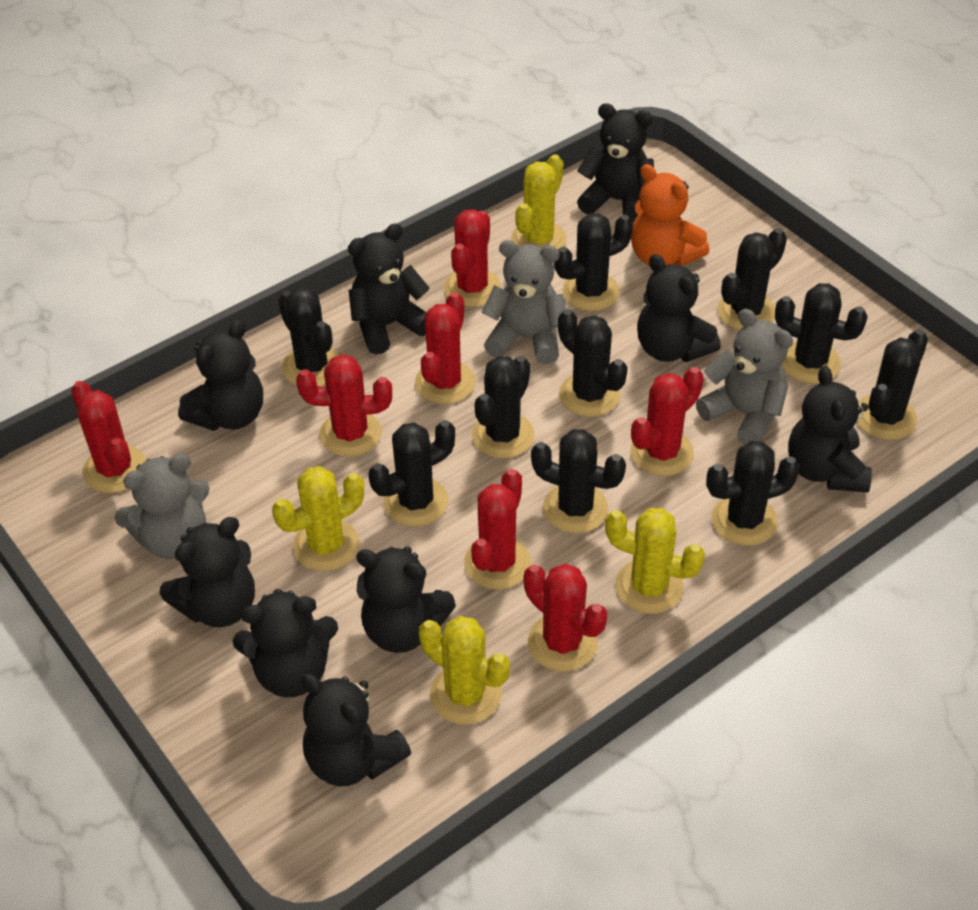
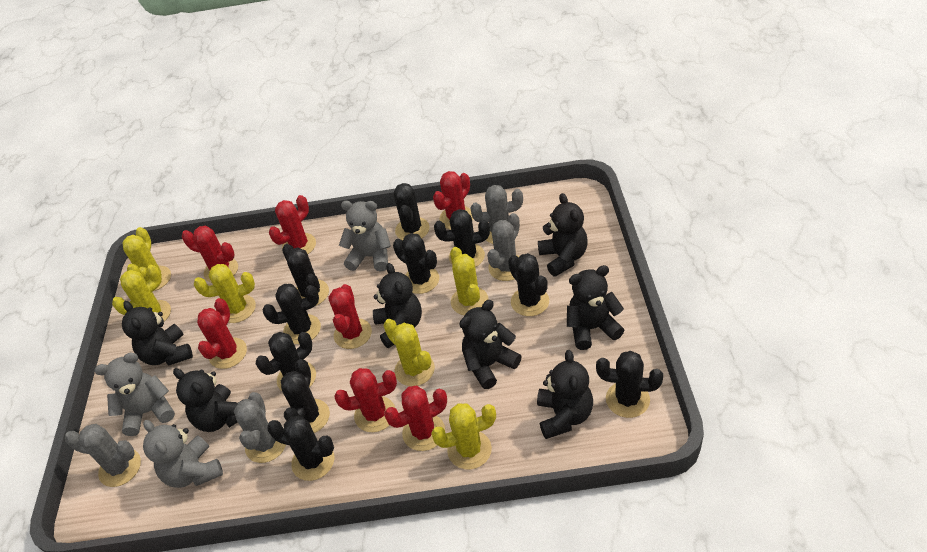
black teddy bear: 9 -> 7
grey cactus: 0 -> 4
orange teddy bear: 1 -> 0
yellow cactus: 4 -> 6

